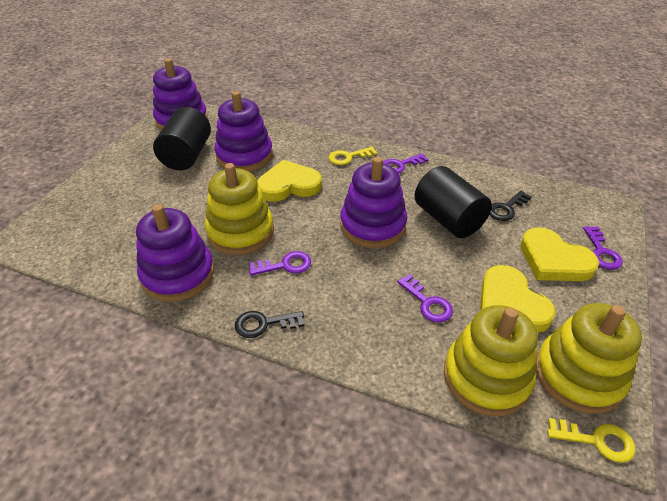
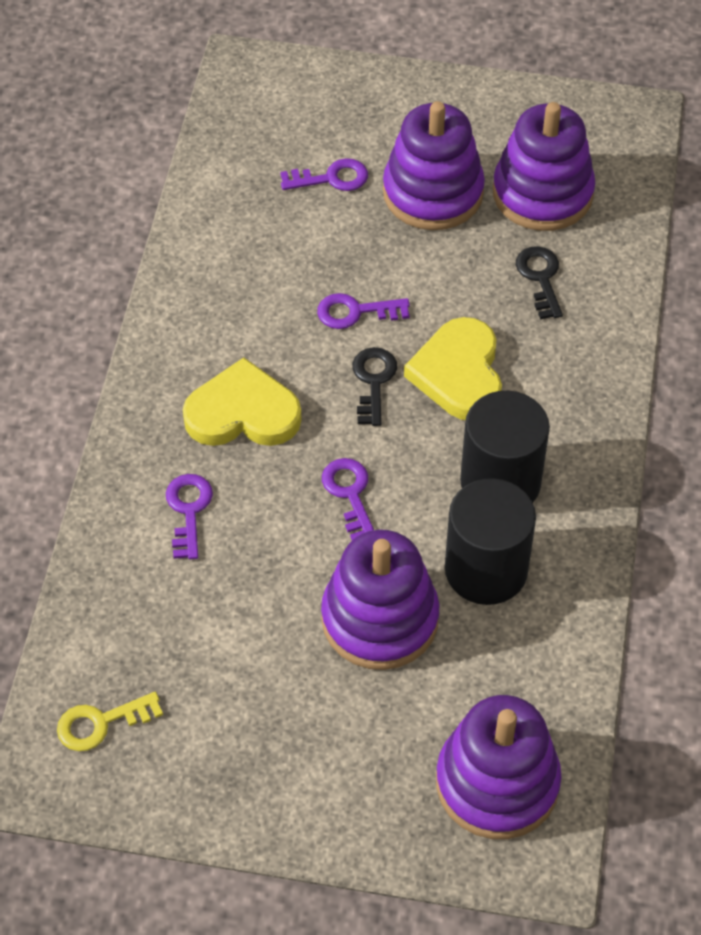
yellow heart: 3 -> 2
yellow key: 2 -> 1
yellow stacking toy: 3 -> 0

